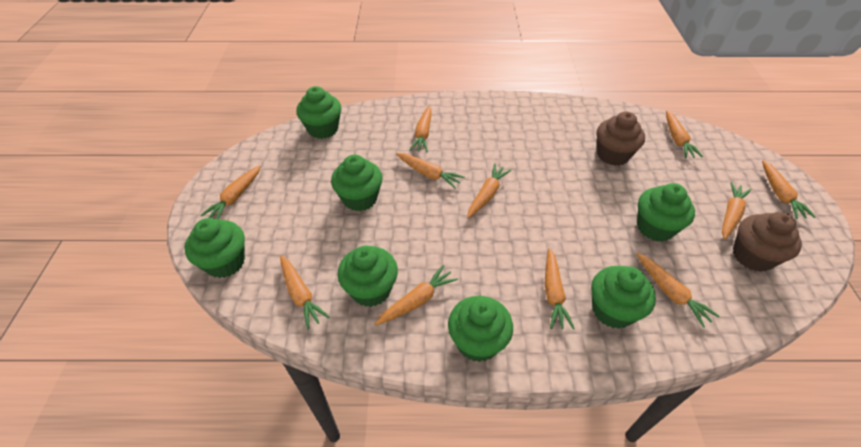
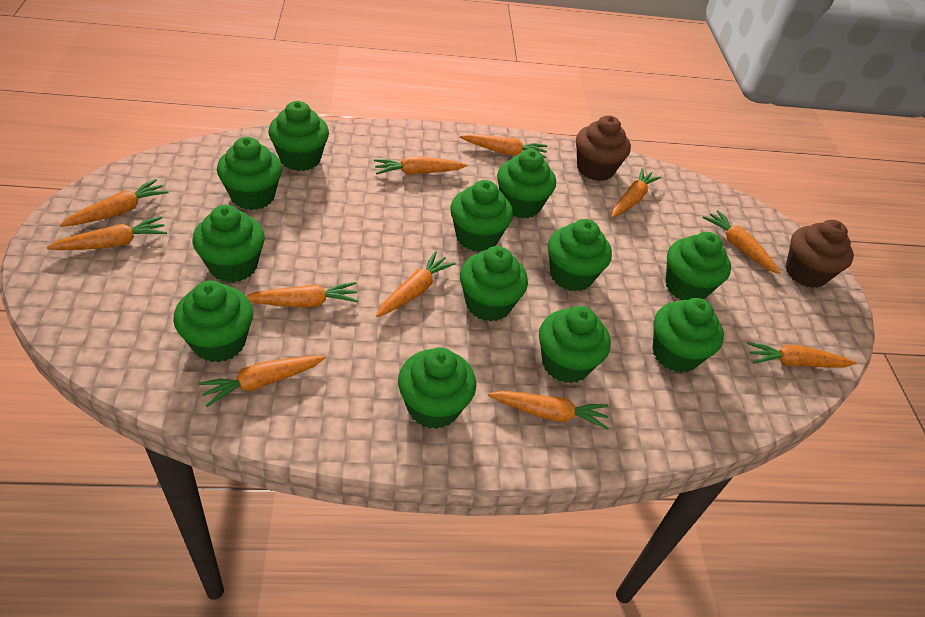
green cupcake: 7 -> 12

